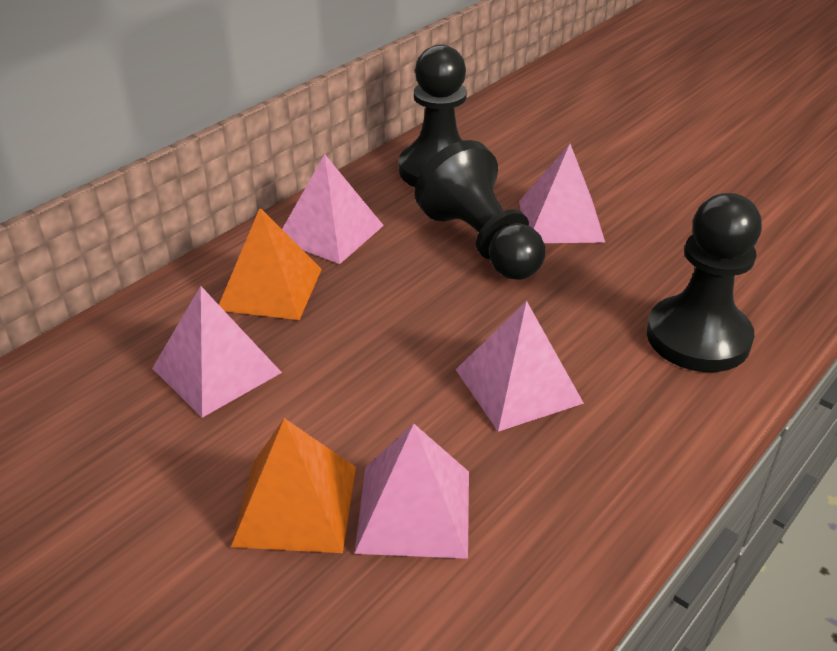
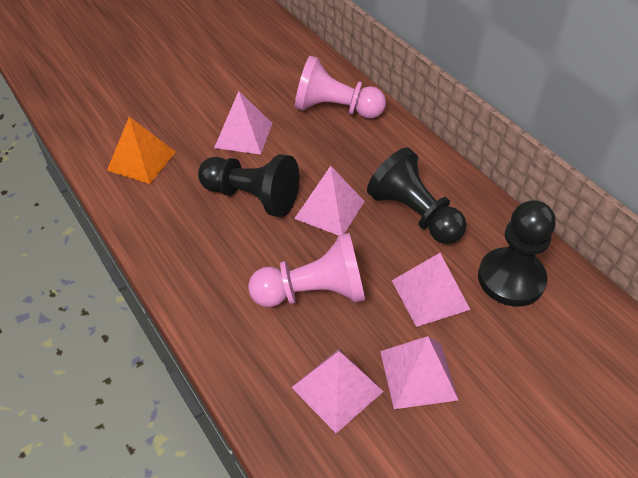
orange pyramid: 2 -> 1
pink pawn: 0 -> 2

